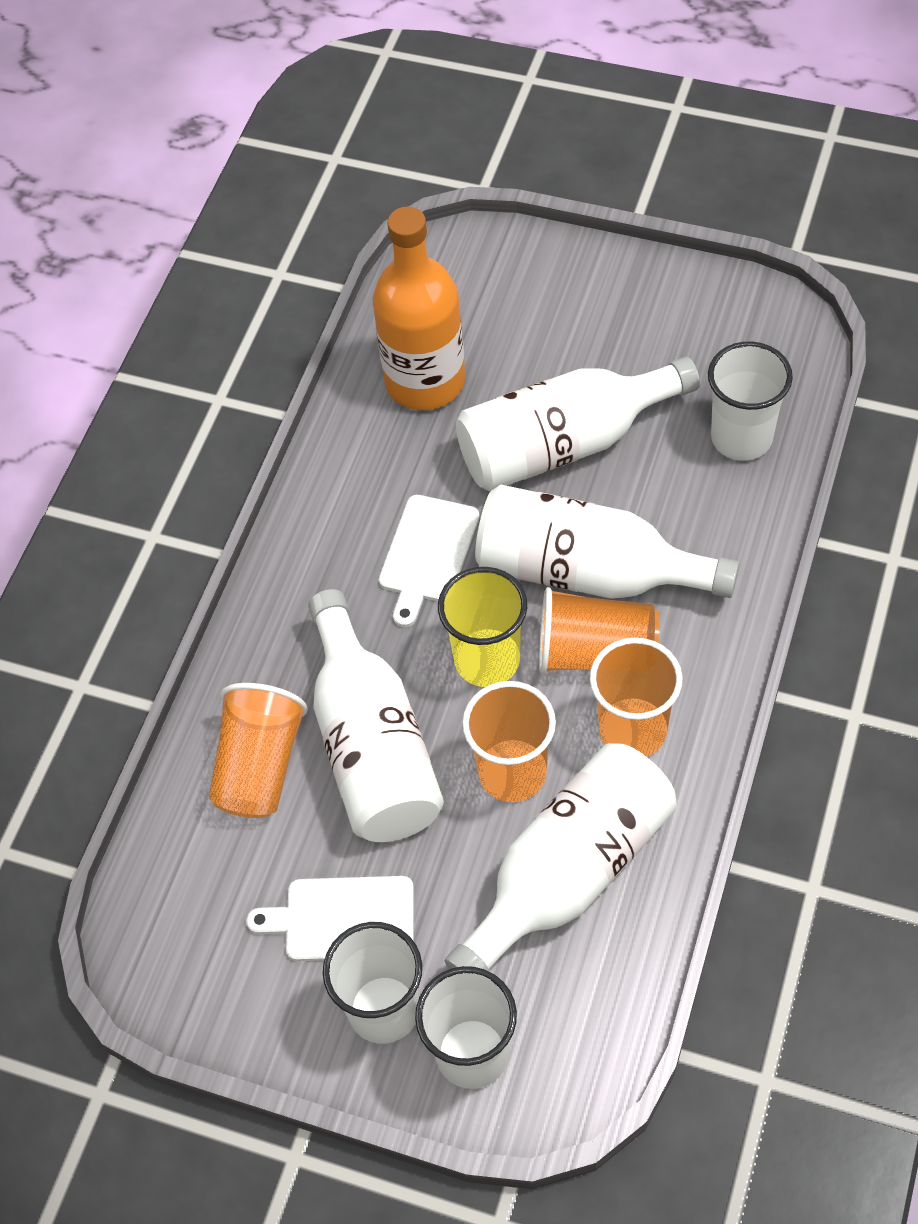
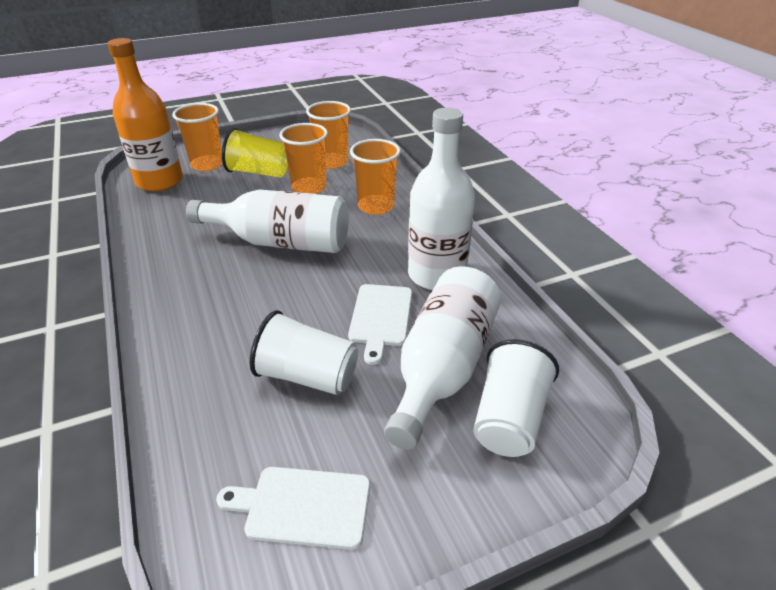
white bottle: 4 -> 3
white cup: 3 -> 2

